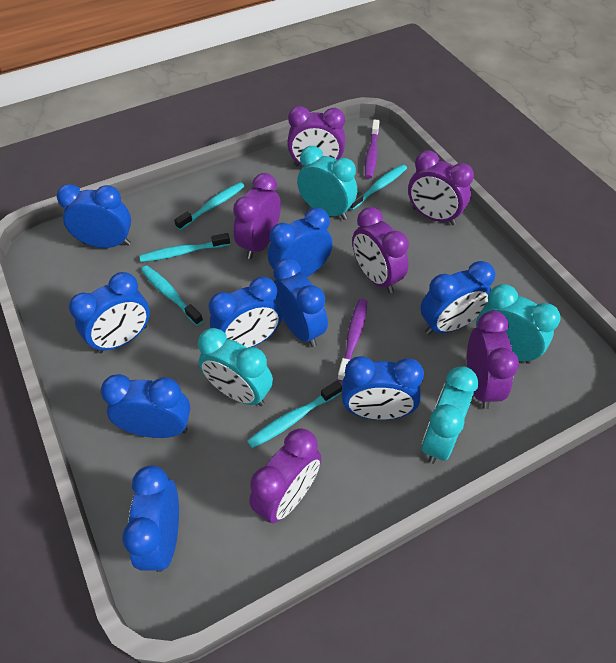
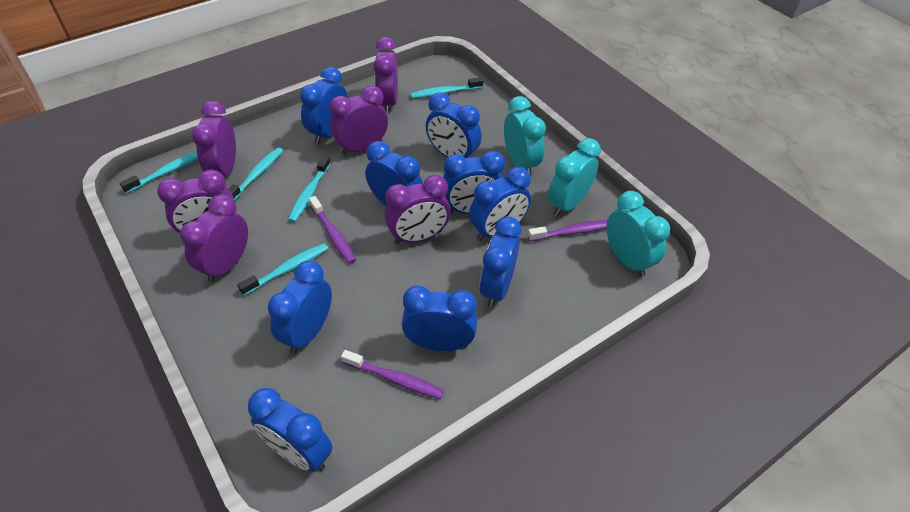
purple toothbrush: 2 -> 3
turquoise clock: 4 -> 3

